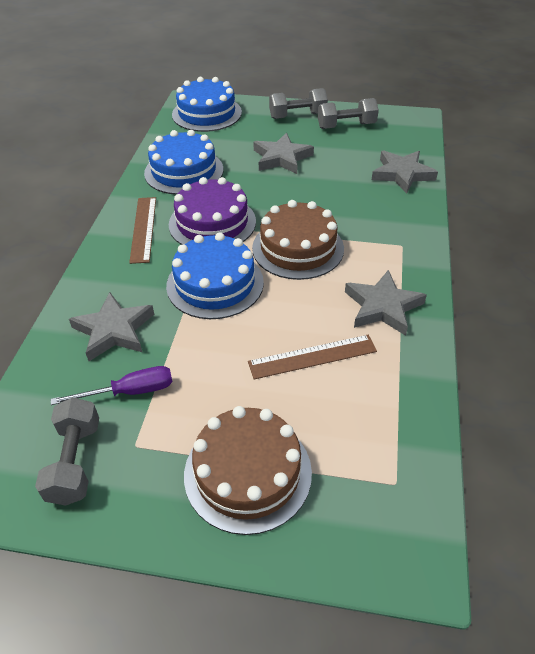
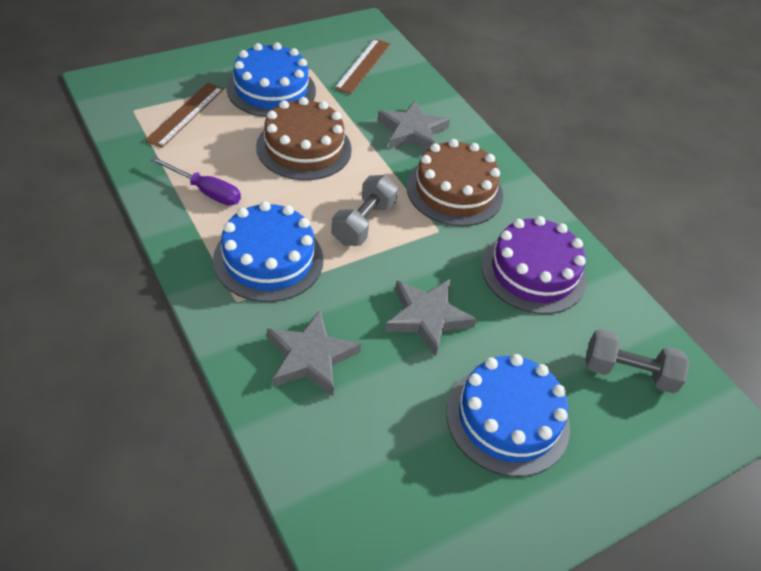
grey dumbbell: 3 -> 2
grey star: 4 -> 3

